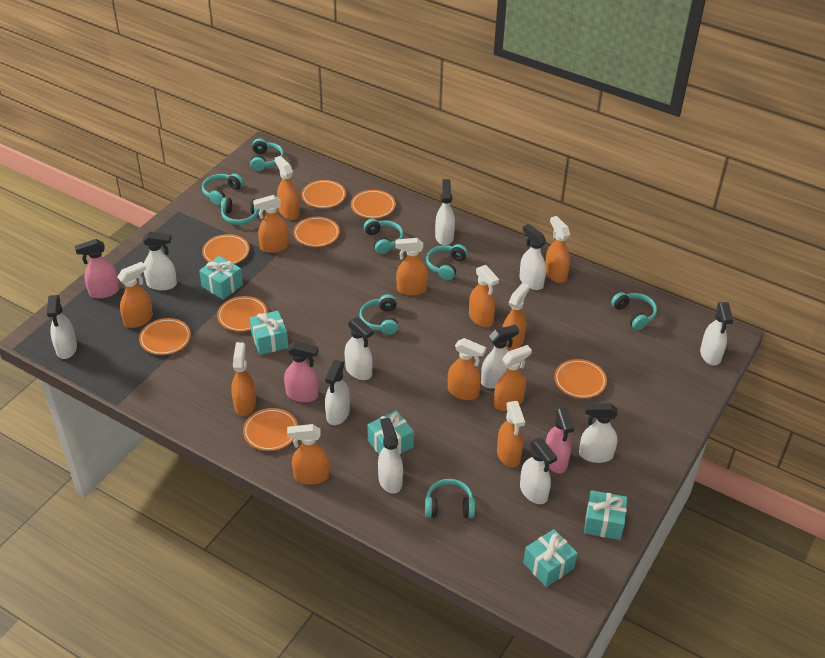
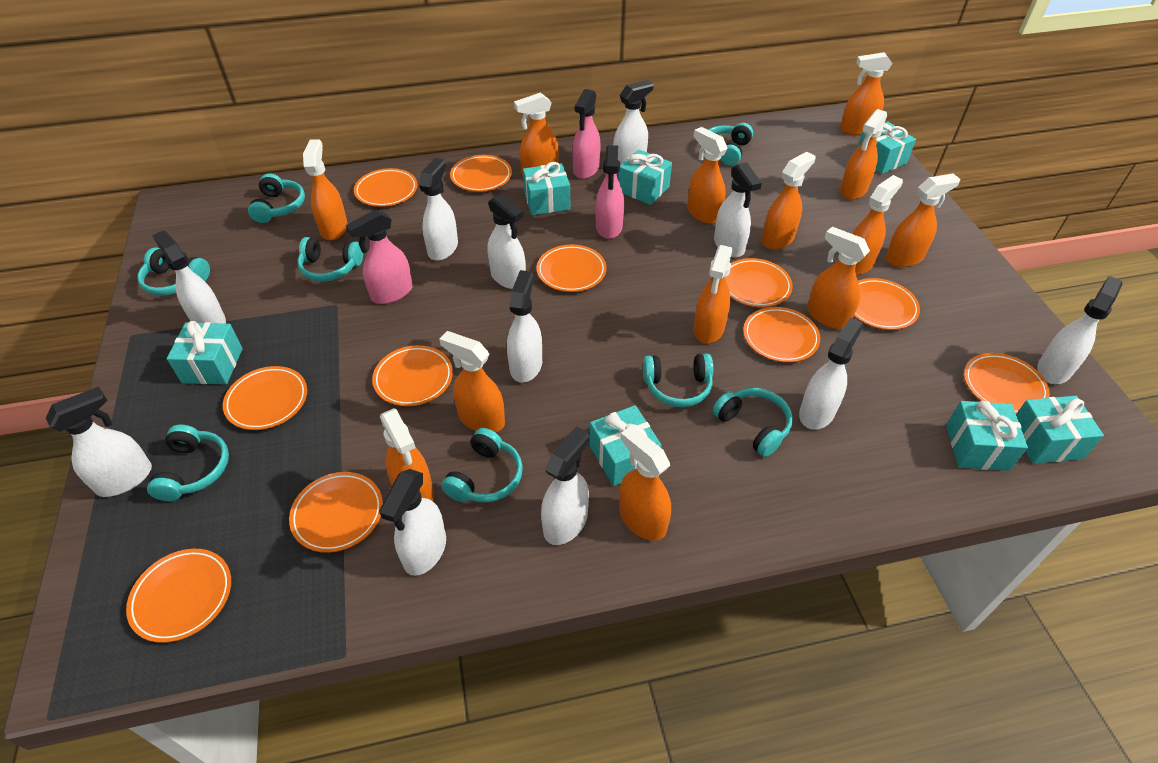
orange plate: 8 -> 11
orange spray bottle: 12 -> 13
turquoise gift: 5 -> 7

